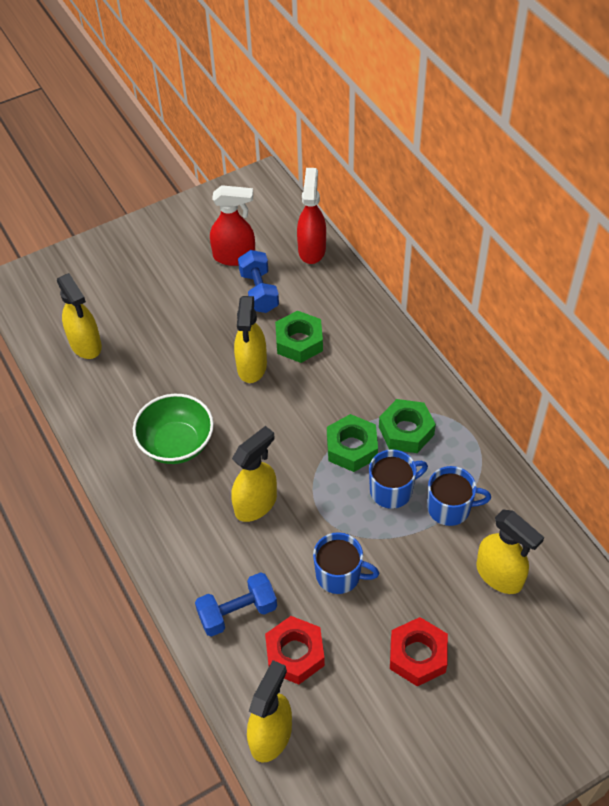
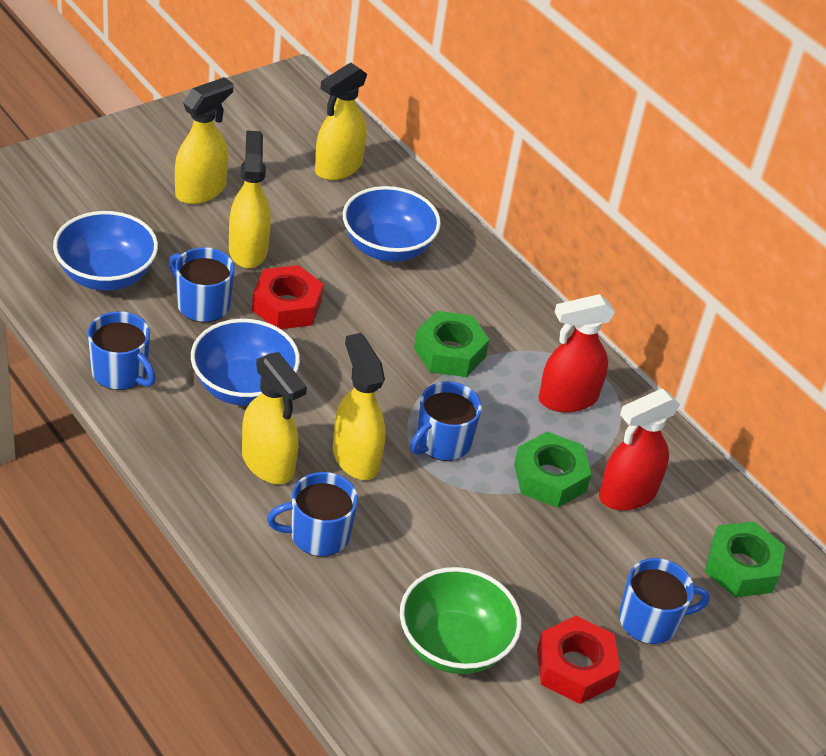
blue bowl: 0 -> 3
blue dumbbell: 2 -> 0
blue mug: 3 -> 5

